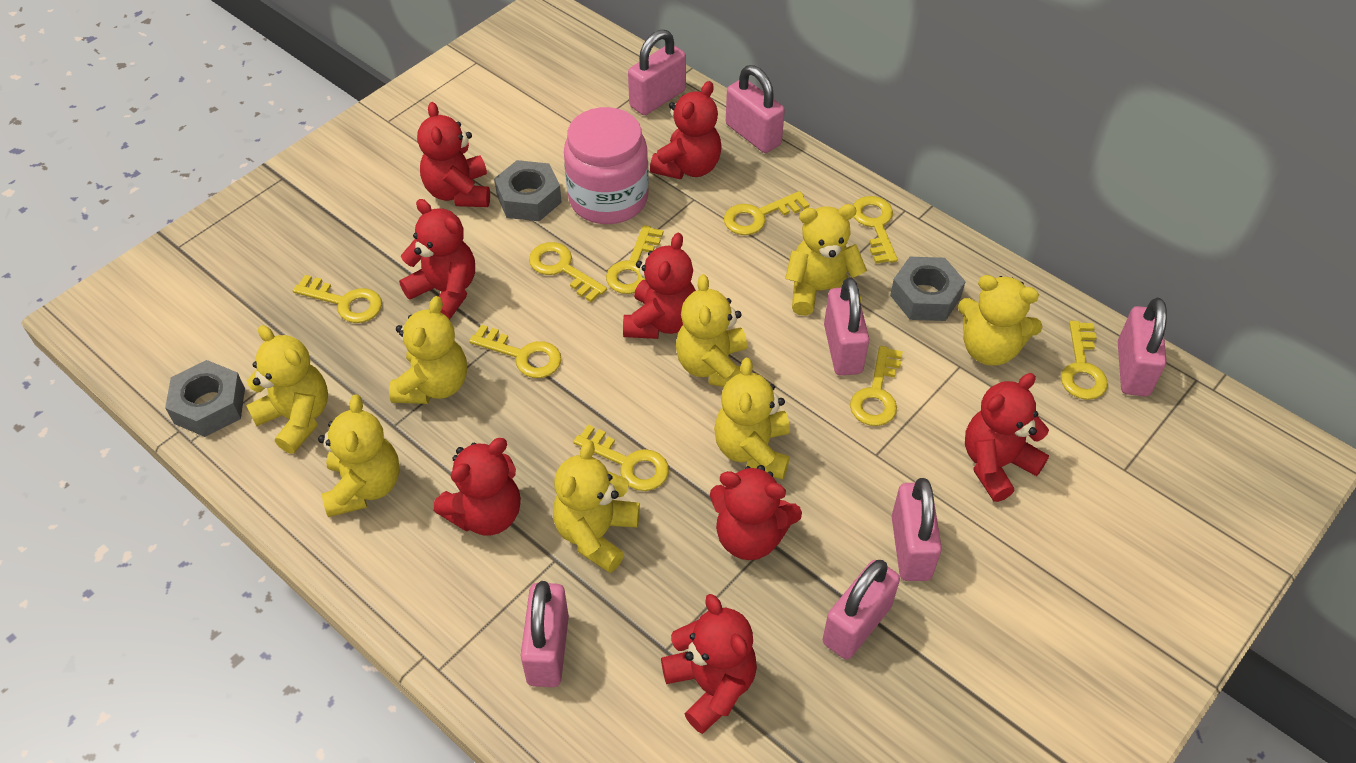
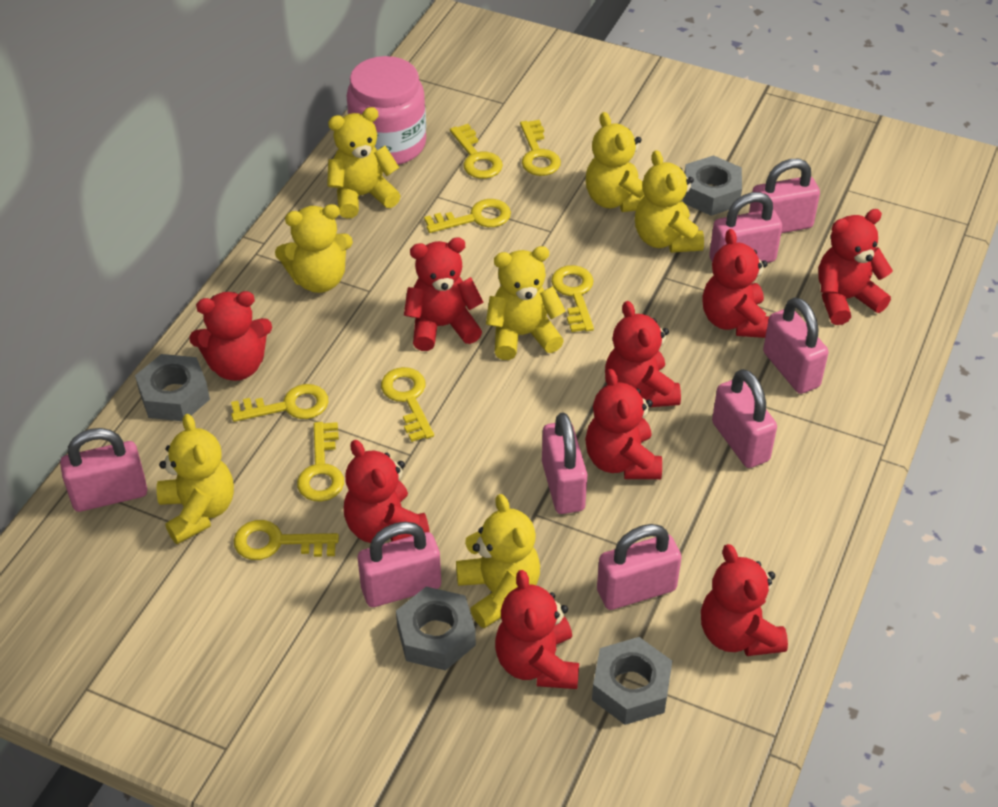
grey nut: 3 -> 4
pink padlock: 7 -> 8
red teddy bear: 8 -> 9
yellow key: 9 -> 8
yellow teddy bear: 8 -> 7

